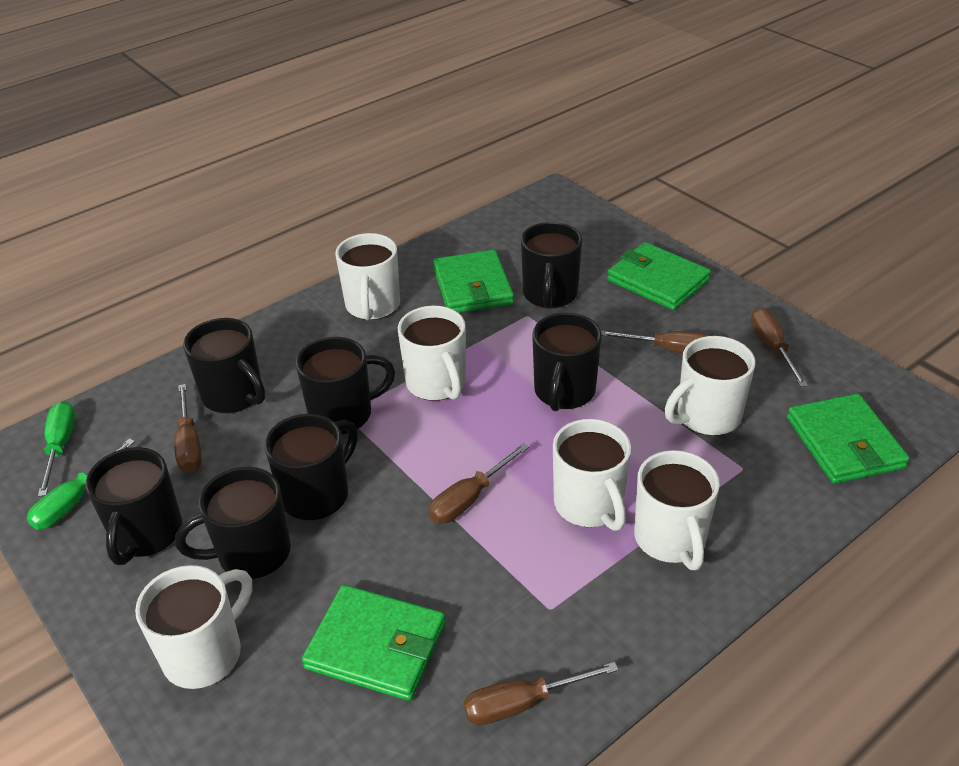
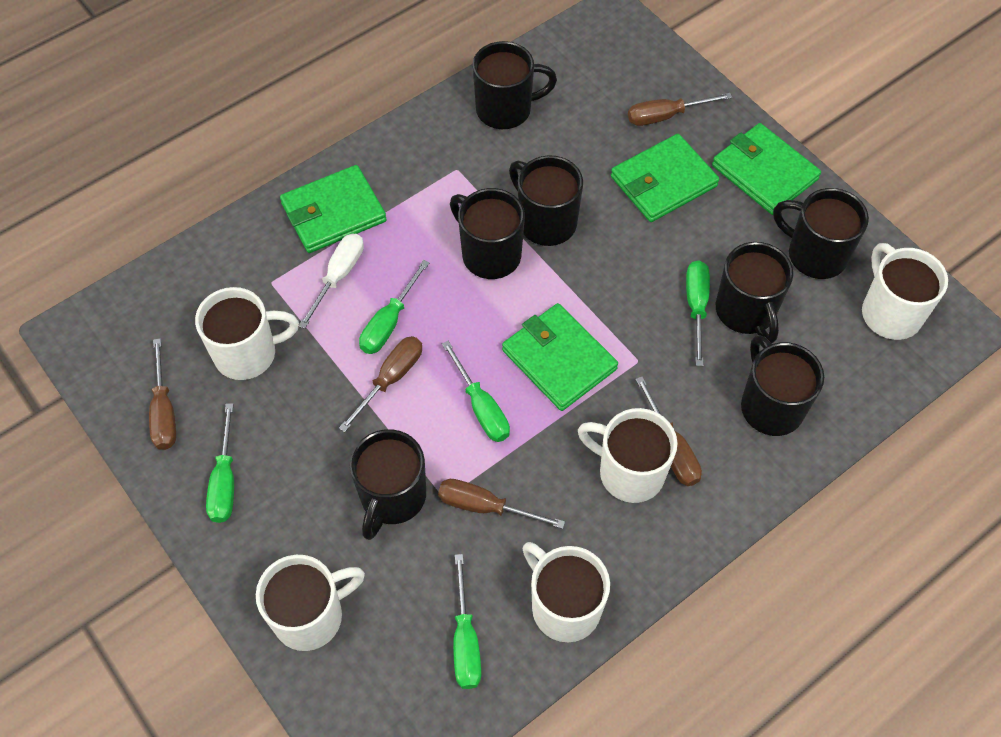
green screwdriver: 2 -> 5
white mug: 6 -> 5
white screwdriver: 0 -> 1

